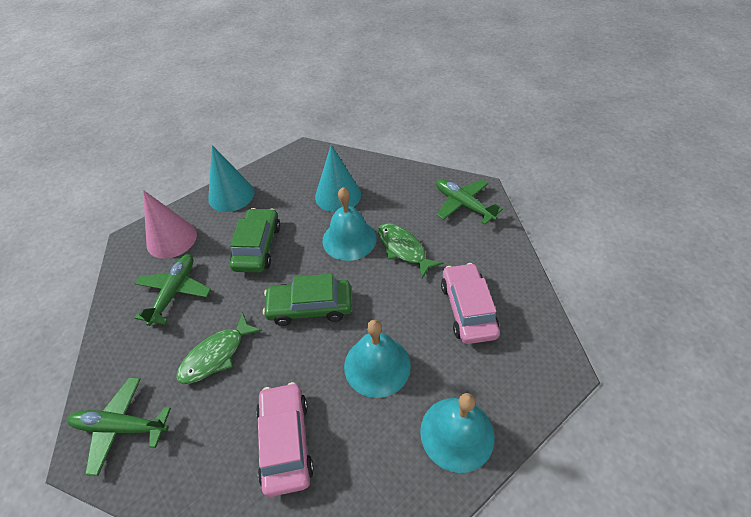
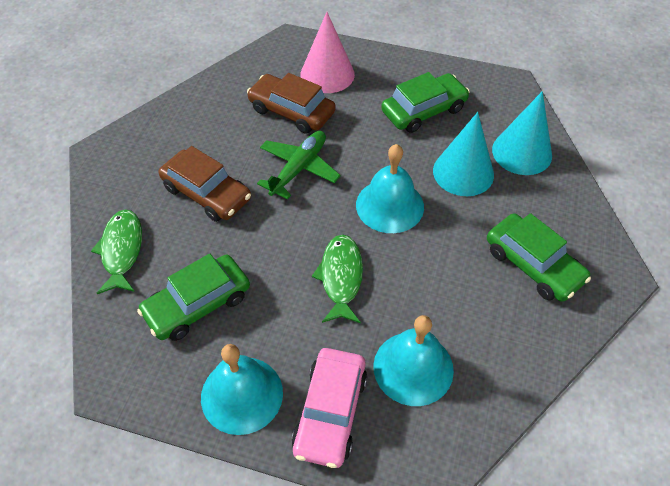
brown car: 0 -> 2
green car: 2 -> 3
green plane: 3 -> 1
pink car: 2 -> 1

